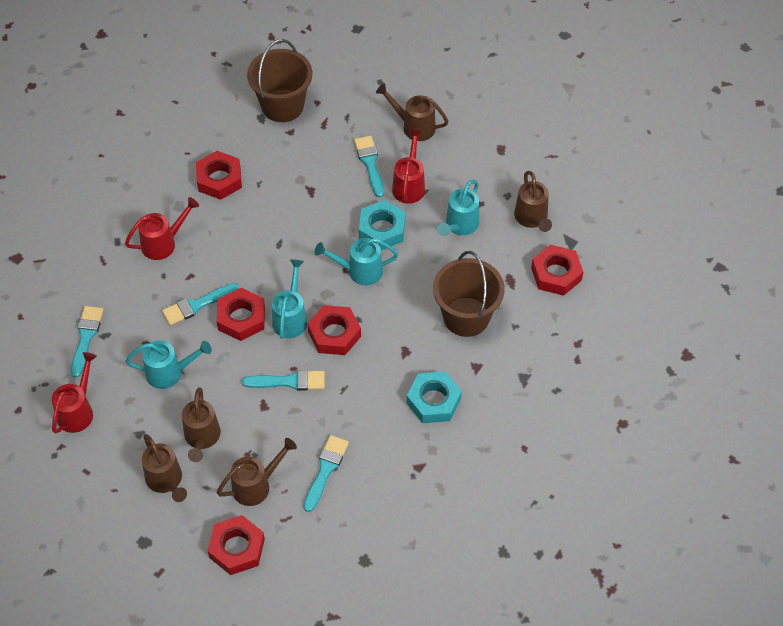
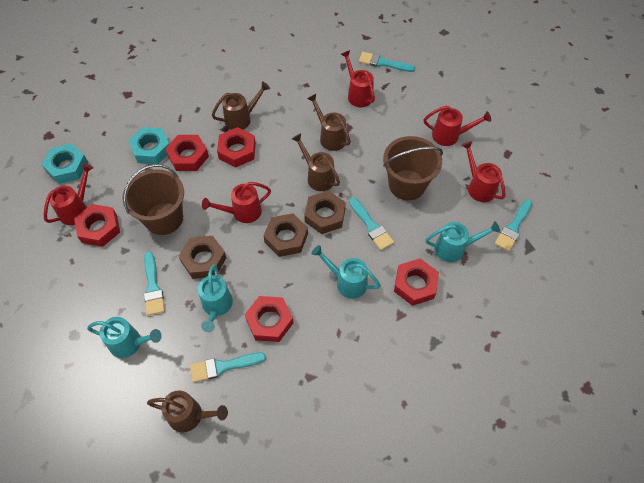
brown nut: 0 -> 3
brown watering can: 5 -> 4
red watering can: 3 -> 5

